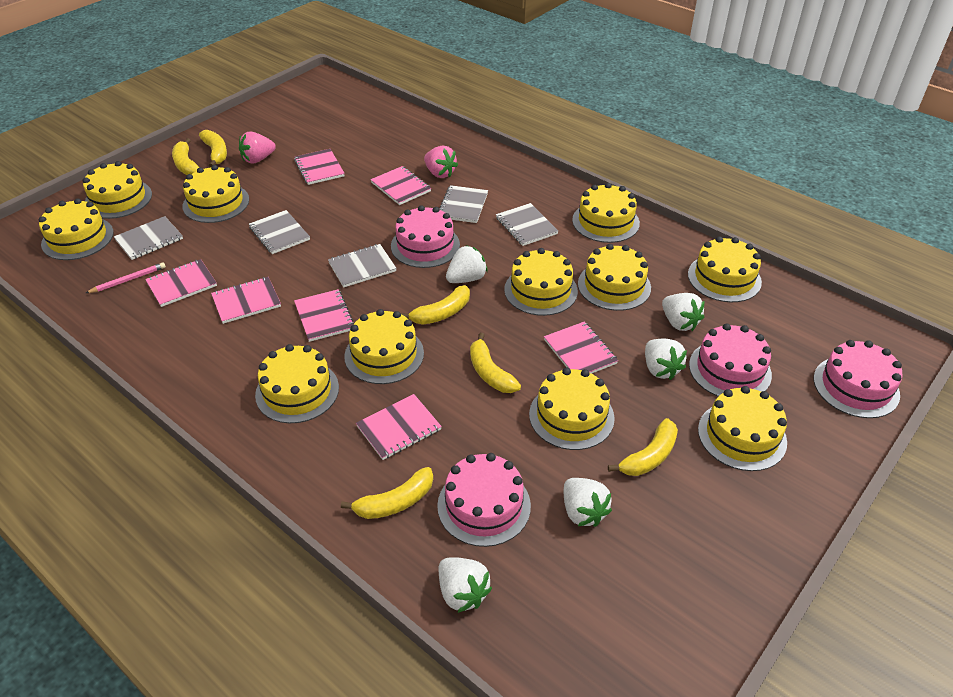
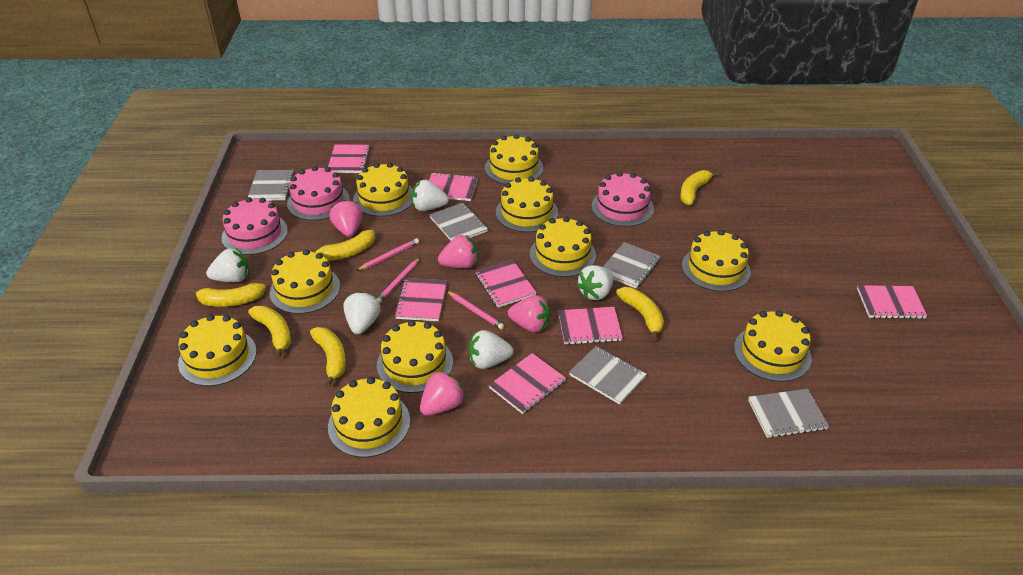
pink cake: 4 -> 3
pink pencil: 1 -> 3
pink strawberry: 2 -> 4
yellow cake: 11 -> 10

